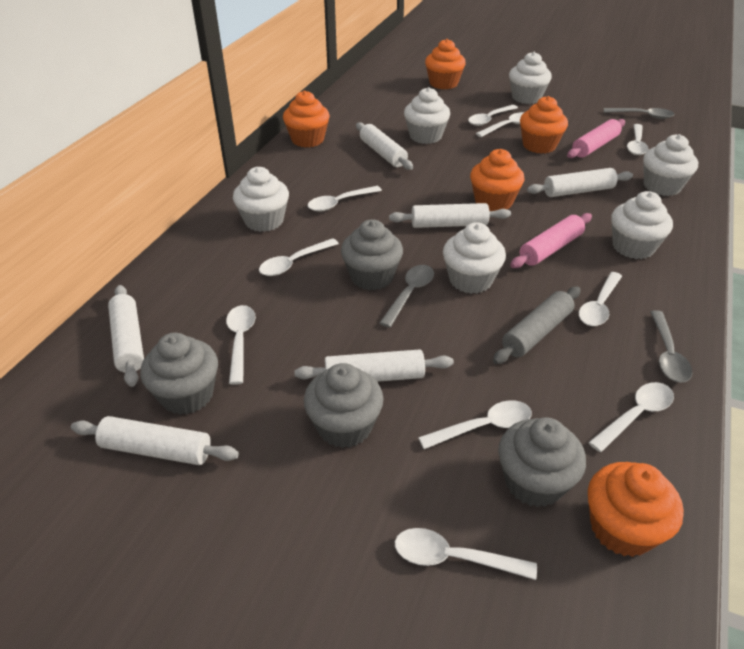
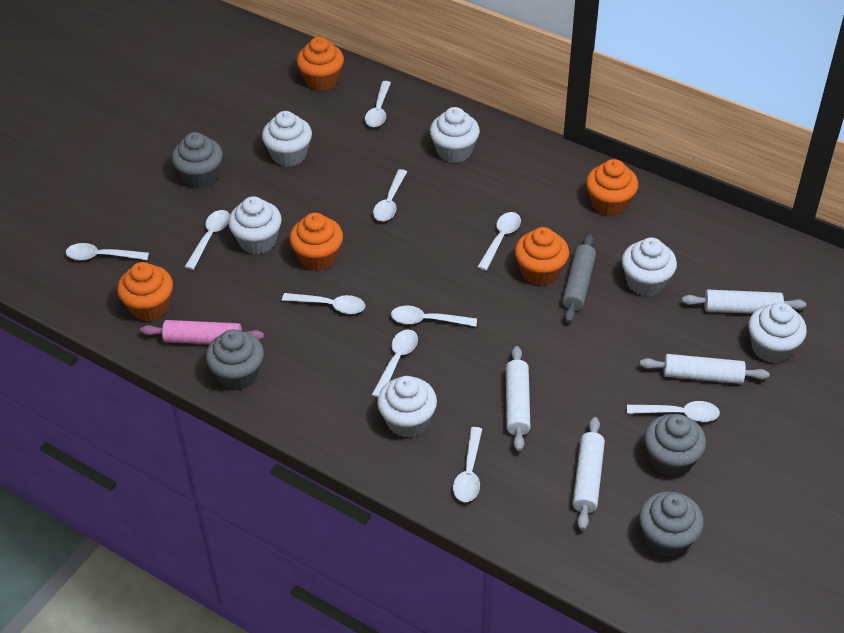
grey spoon: 3 -> 0
pink rolling pin: 2 -> 1
white rolling pin: 6 -> 4

